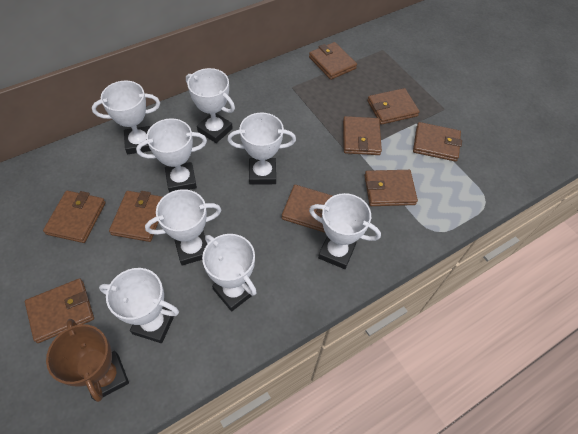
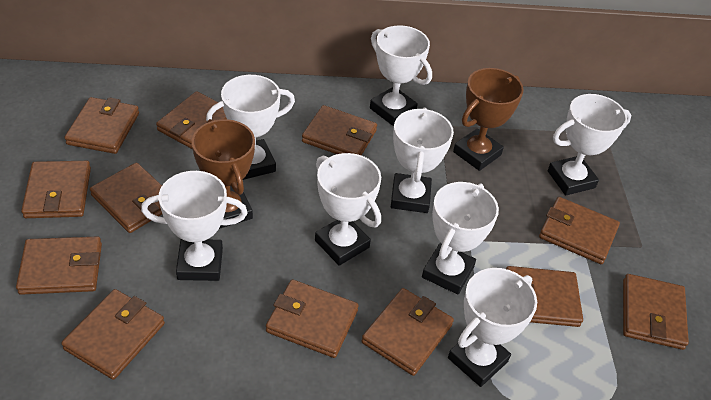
brown trophy: 1 -> 2
brown wallet: 9 -> 12

